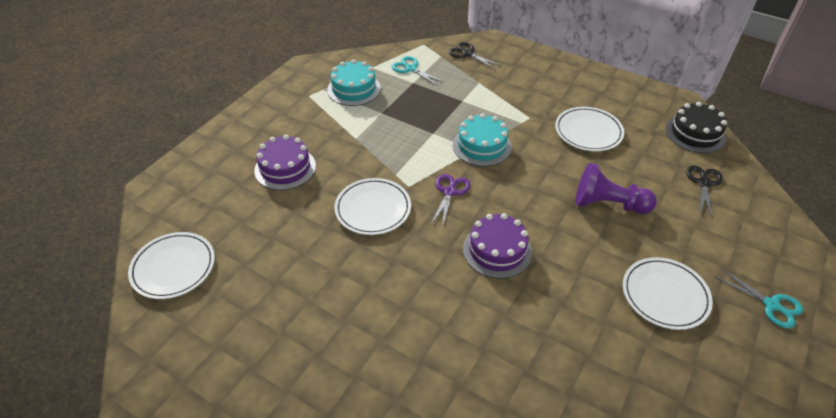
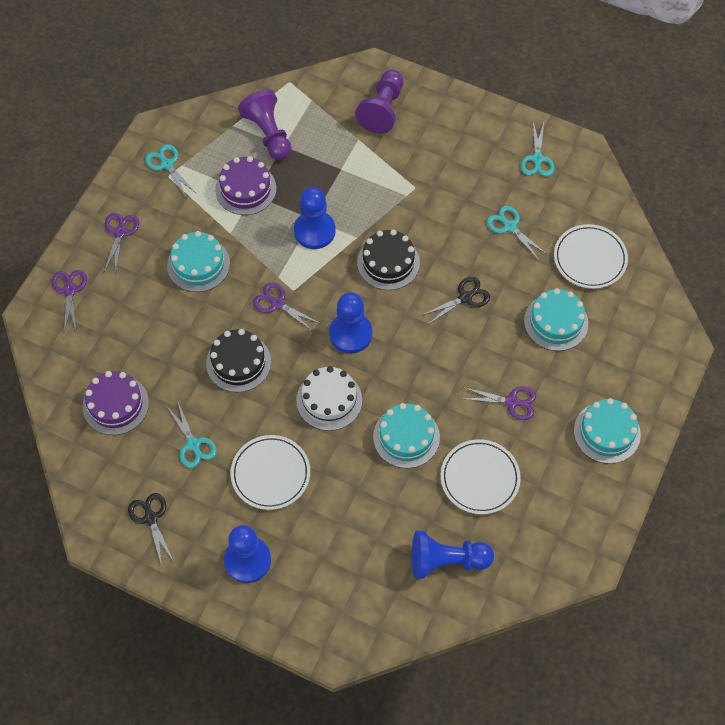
black cake: 1 -> 2
blue pawn: 0 -> 4
purple pawn: 1 -> 2
purple scissors: 1 -> 4
turquoise cake: 2 -> 4
turquoise scissors: 2 -> 4
white cake: 0 -> 1
white plate: 4 -> 3

